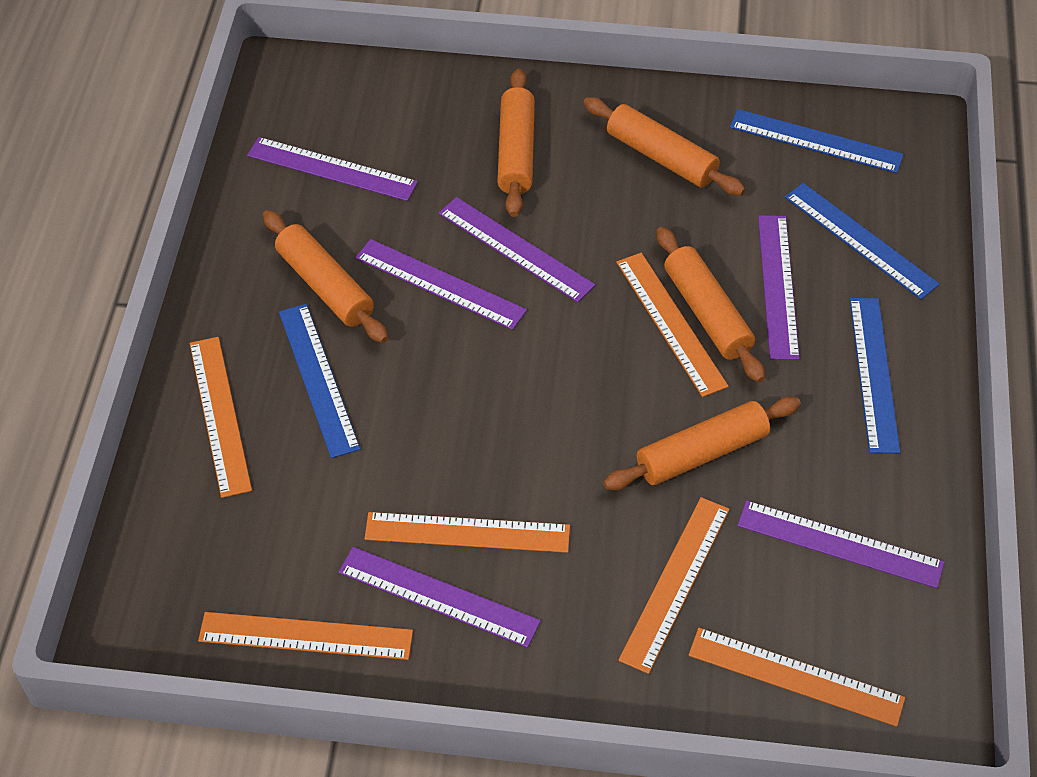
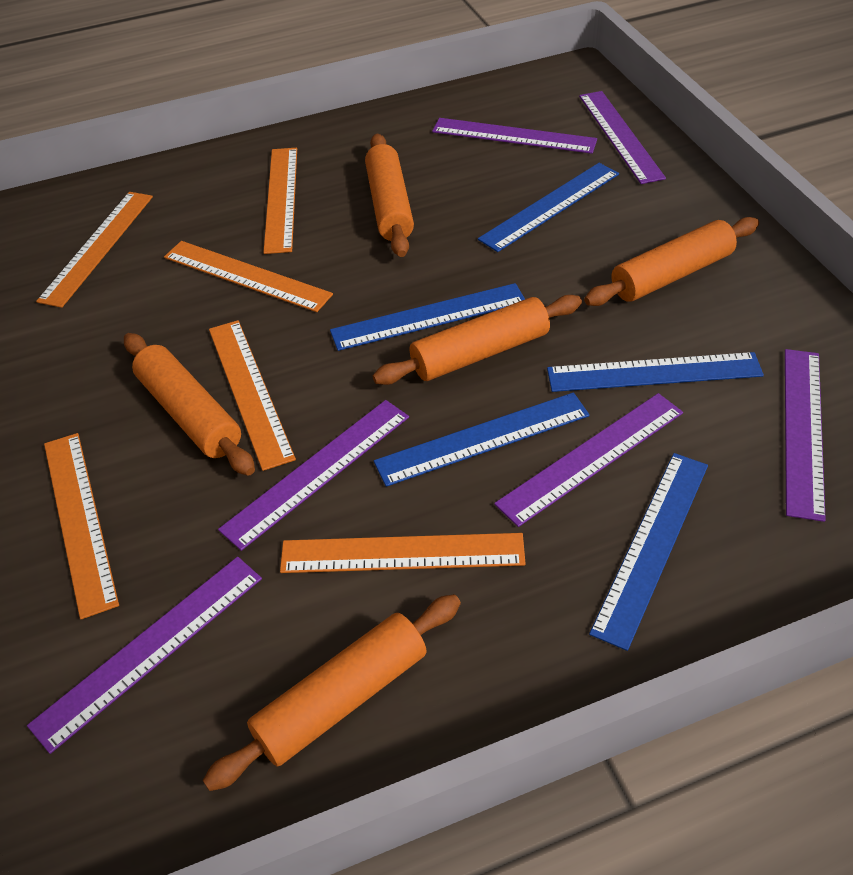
blue ruler: 4 -> 5

